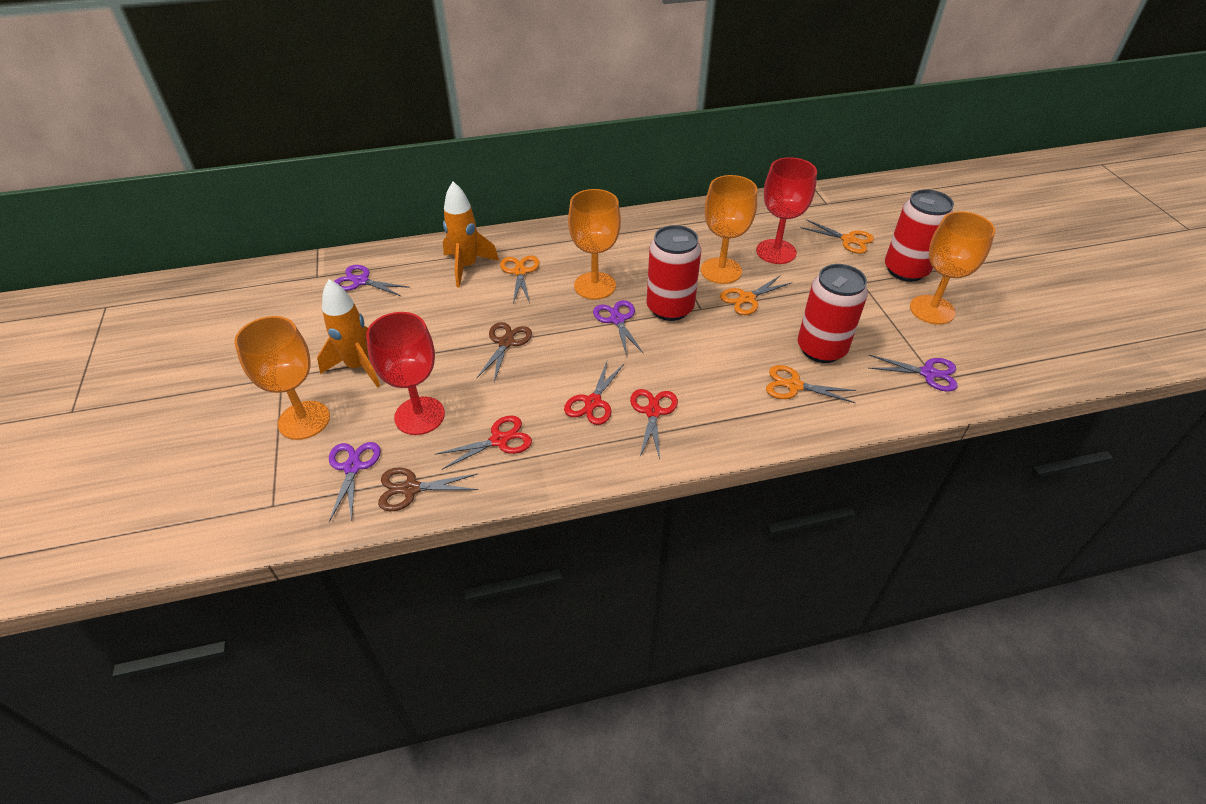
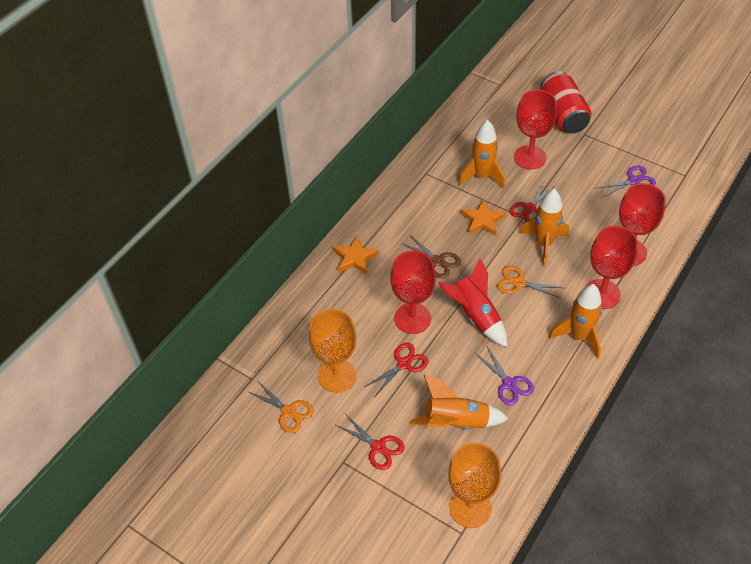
brown scissors: 2 -> 1
orange goblet: 4 -> 2
orange rocket: 2 -> 4
orange scissors: 4 -> 2
orange star: 0 -> 2
purple scissors: 4 -> 2
red can: 3 -> 1
red goblet: 2 -> 4
red rocket: 0 -> 1

